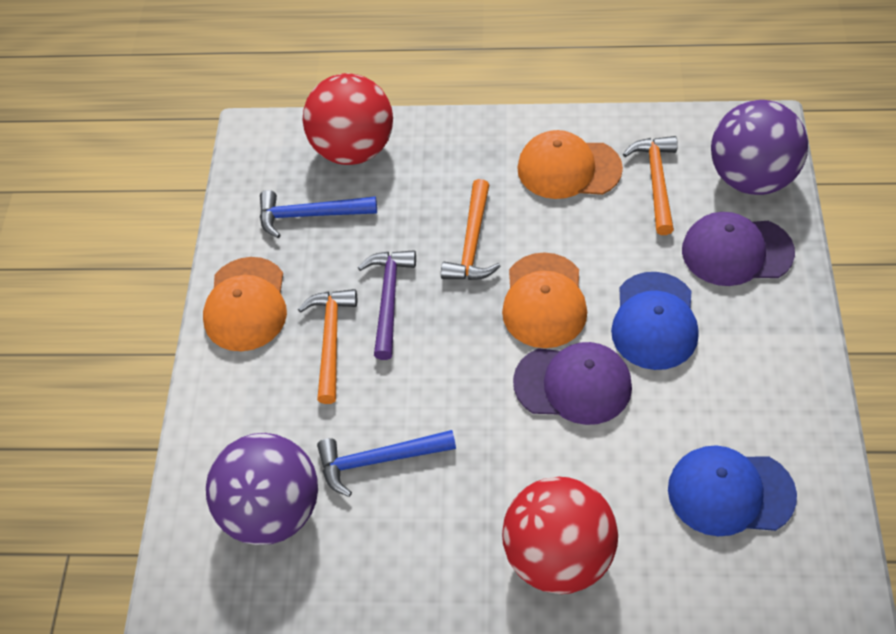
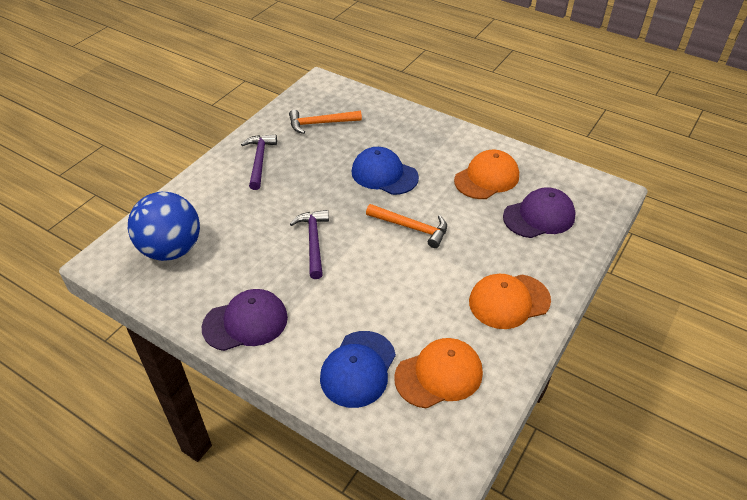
blue ball: 0 -> 1
blue hammer: 2 -> 0
orange hammer: 3 -> 2
purple ball: 2 -> 0
purple hammer: 1 -> 2
red ball: 2 -> 0

